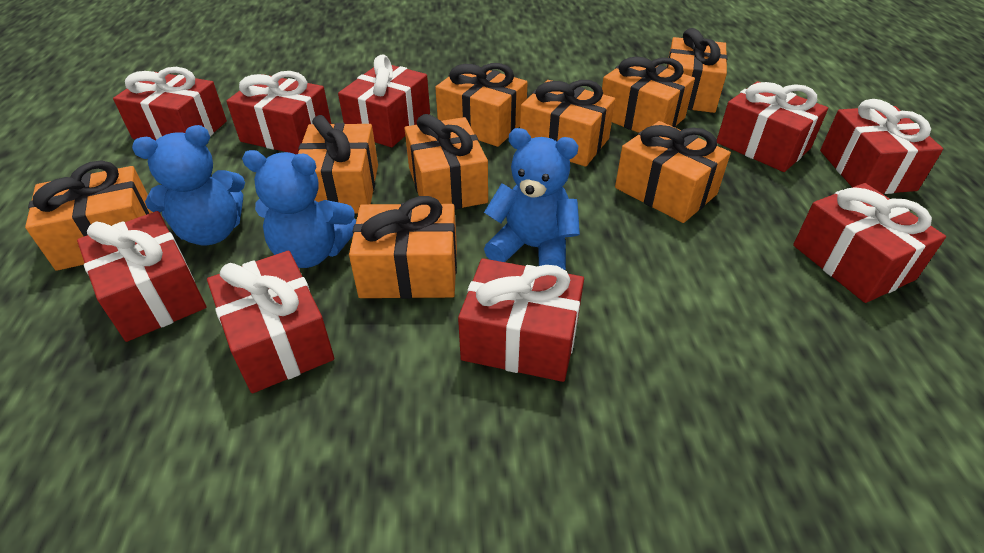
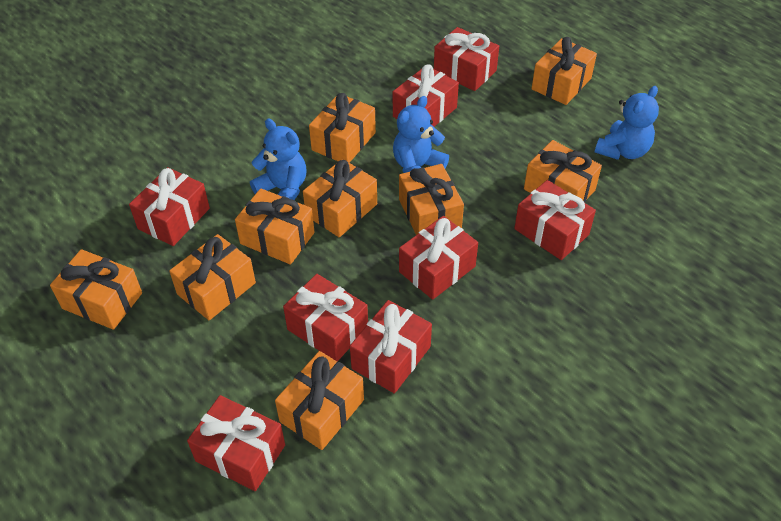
red gift: 9 -> 8

